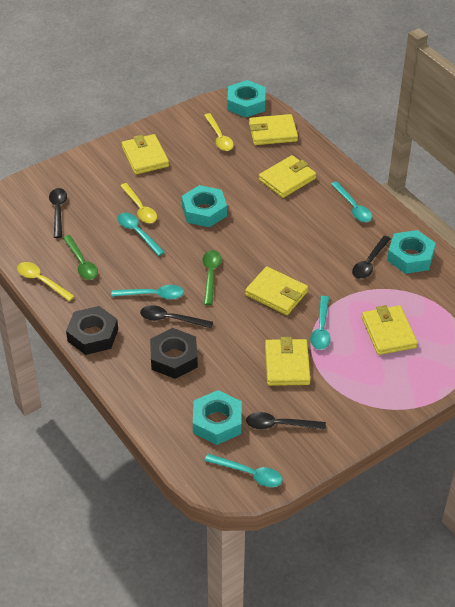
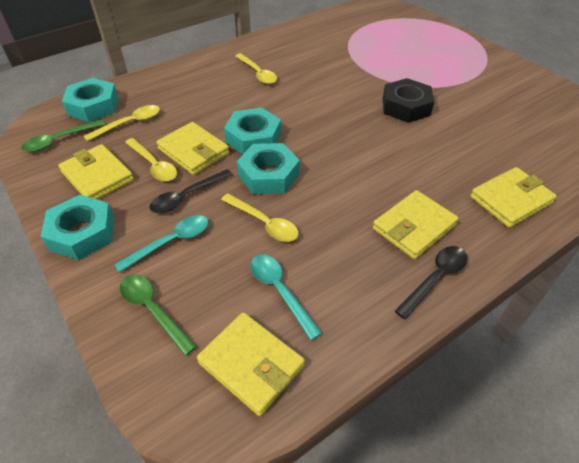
black nut: 2 -> 1
black spoon: 4 -> 2
turquoise spoon: 5 -> 2
yellow spoon: 3 -> 4
yellow wallet: 6 -> 5

